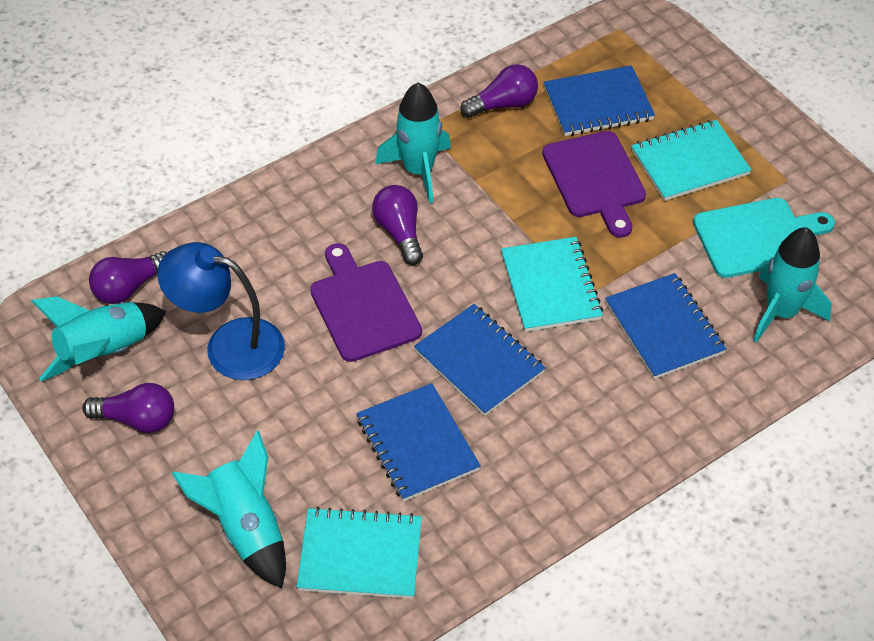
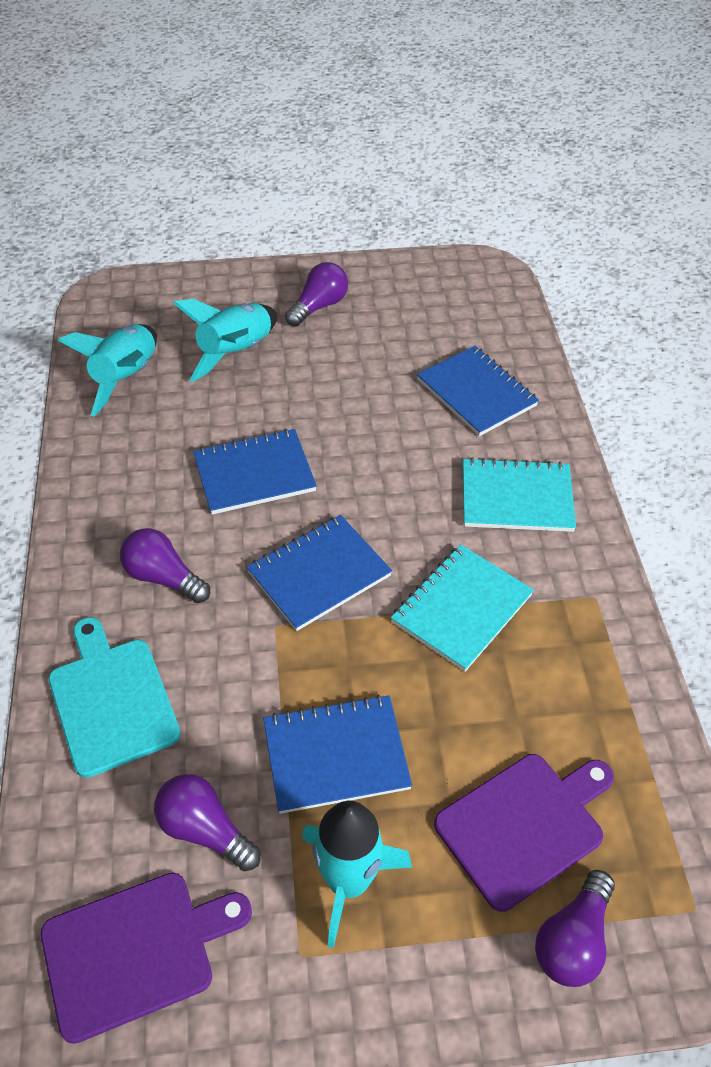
blue lamp: 1 -> 0
turquoise notebook: 3 -> 2
turquoise rocket: 4 -> 3

